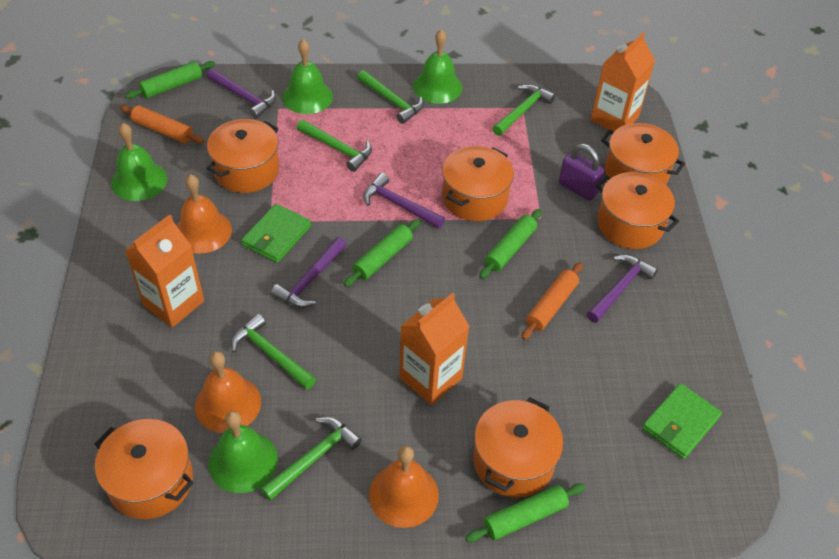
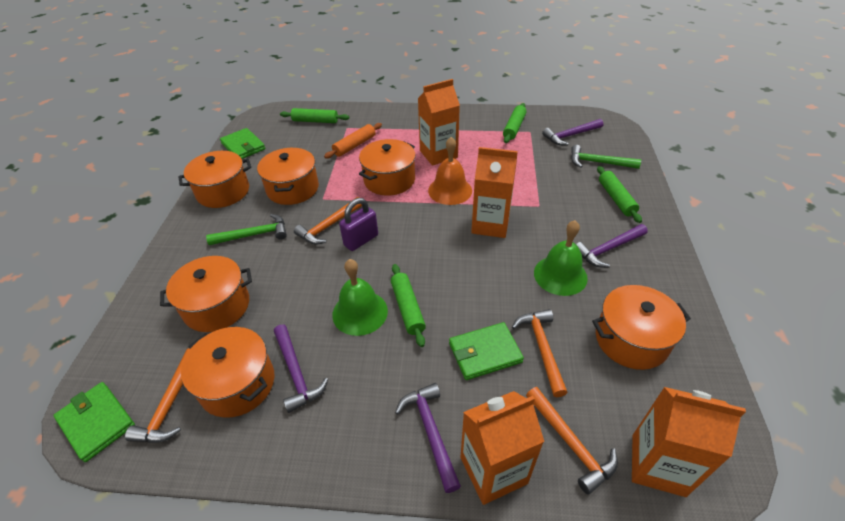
green bell: 4 -> 2
green hammer: 5 -> 2
green wallet: 2 -> 3
orange bell: 3 -> 1
orange carton: 3 -> 4
orange hammer: 0 -> 4
orange rolling pin: 2 -> 1

